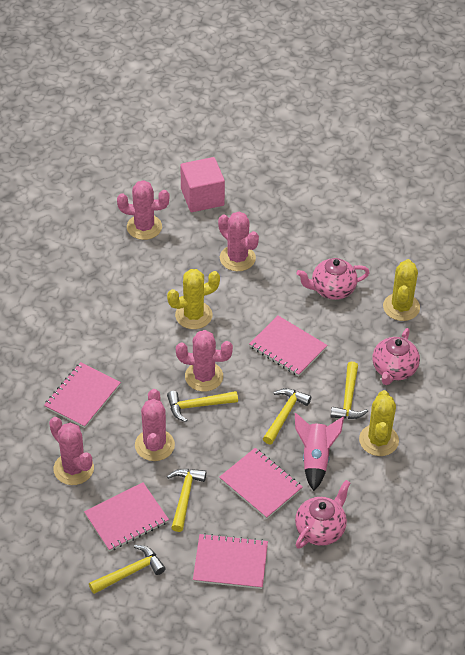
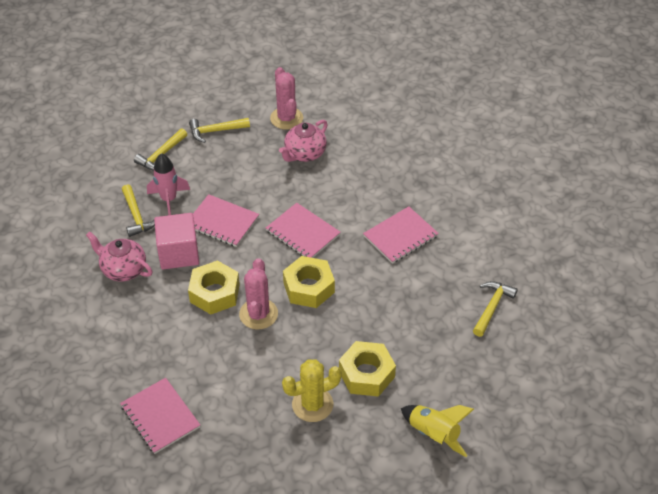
pink cactus: 5 -> 2
pink notebook: 5 -> 4
pink teapot: 3 -> 2
yellow cactus: 3 -> 1
yellow hammer: 5 -> 4
yellow nut: 0 -> 3
yellow rocket: 0 -> 1

